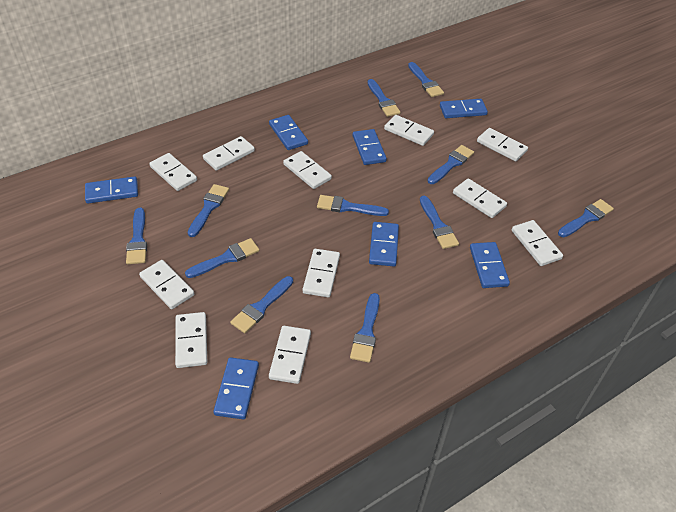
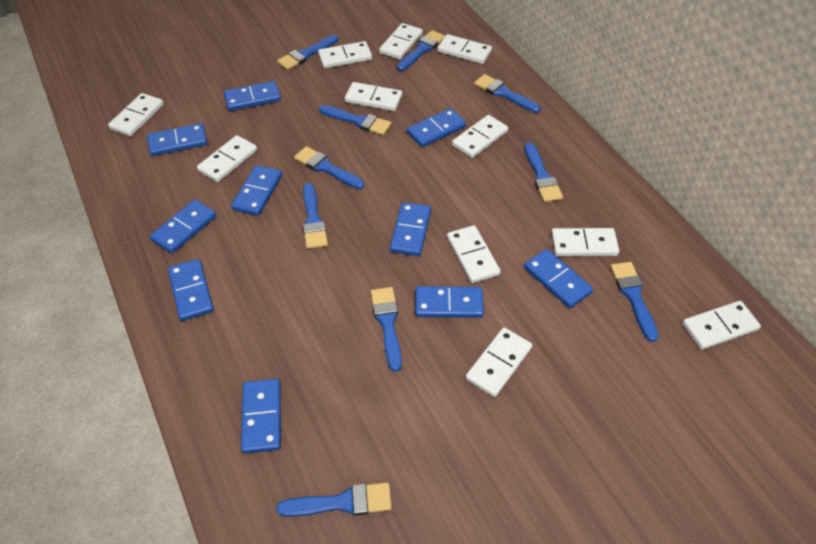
blue brush: 11 -> 10
blue domino: 7 -> 10

